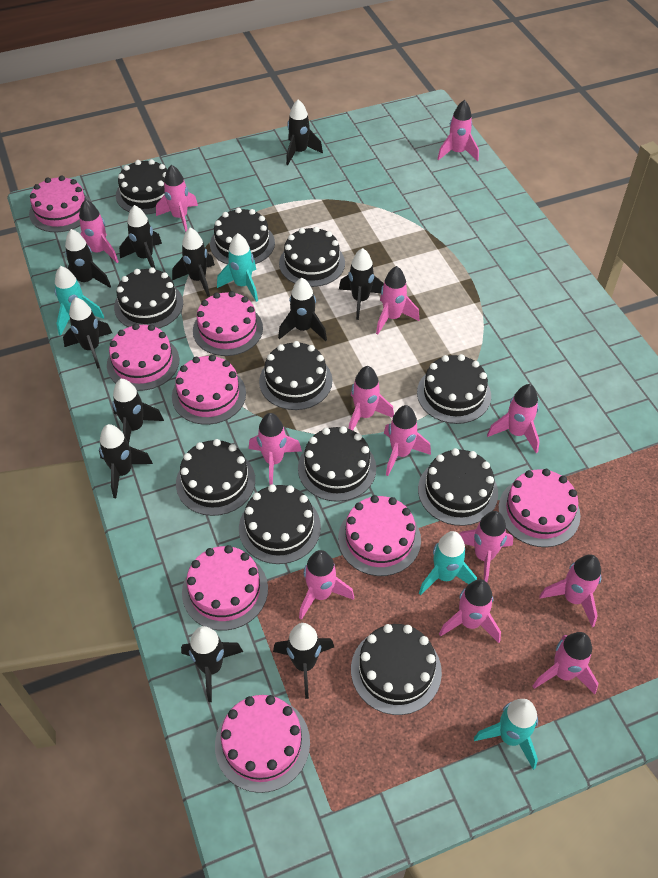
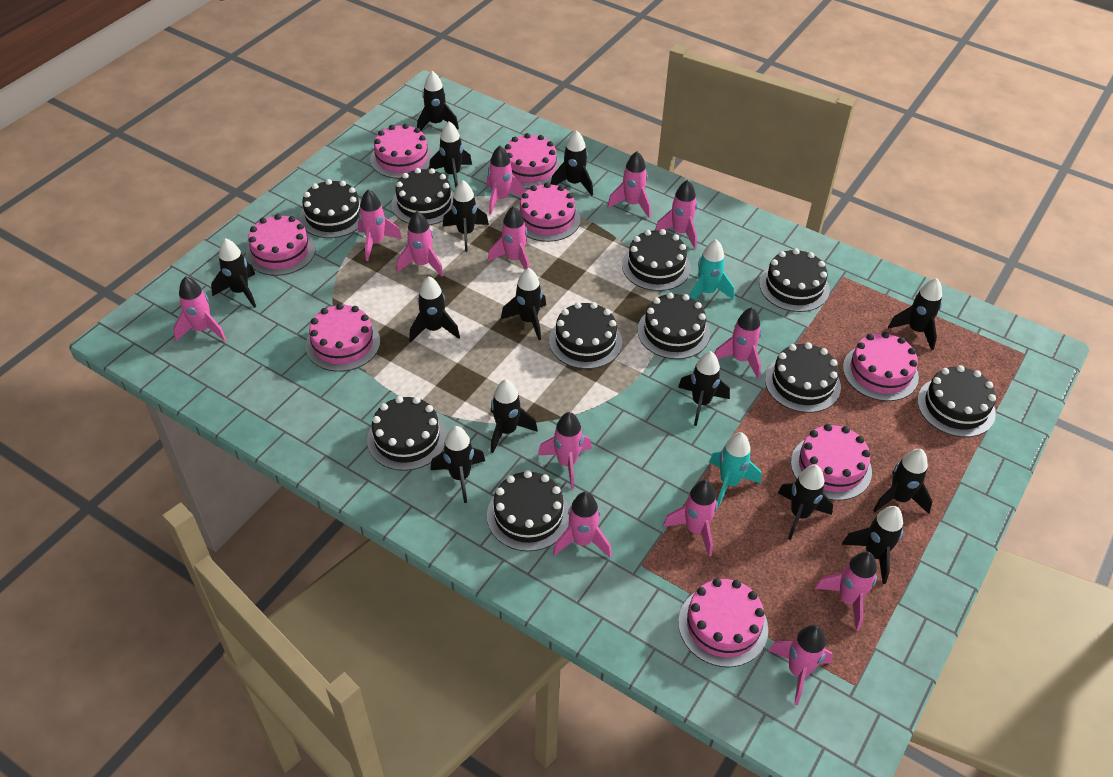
black cake: 11 -> 10
black rocket: 11 -> 14
turquoise rocket: 4 -> 2

